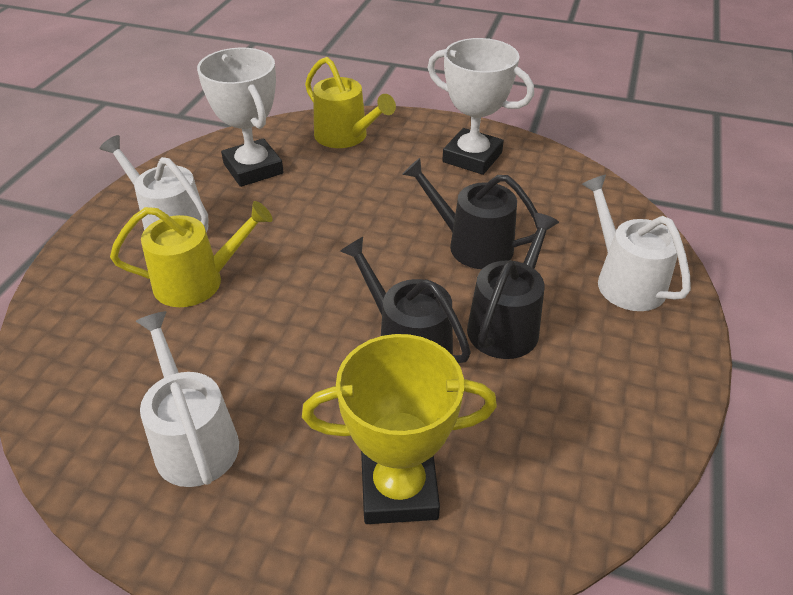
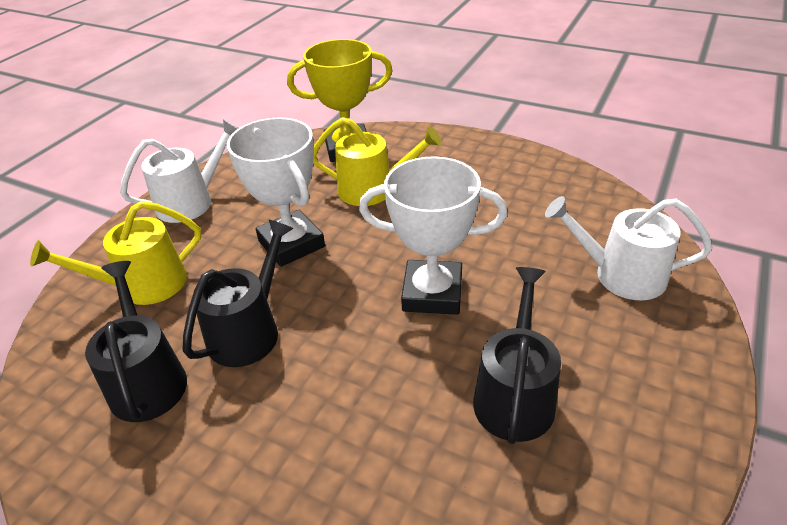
white watering can: 3 -> 2

